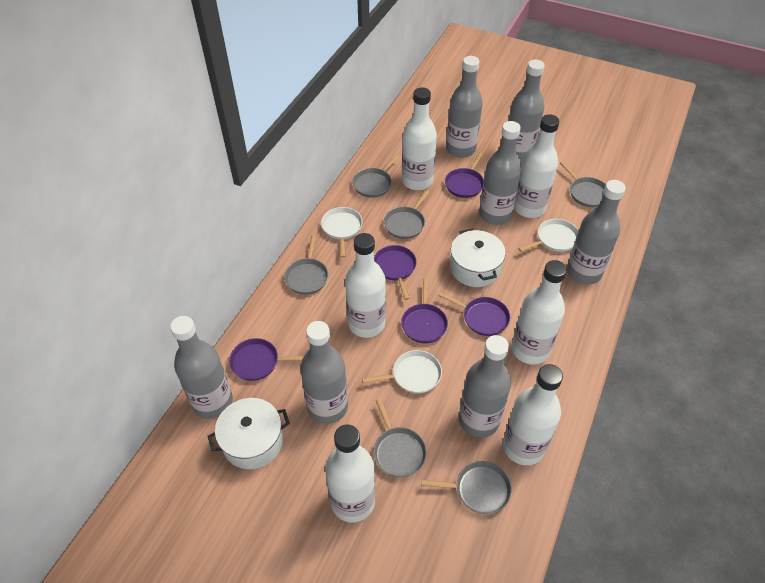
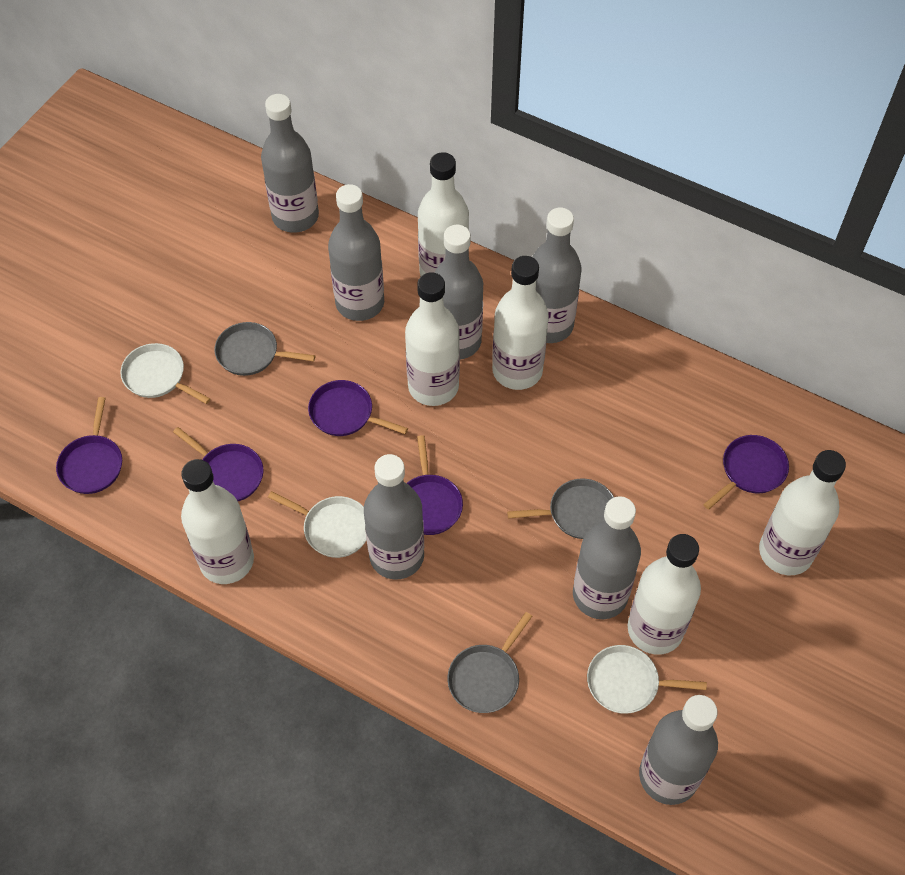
grey pan: 6 -> 3
white pot: 2 -> 0

